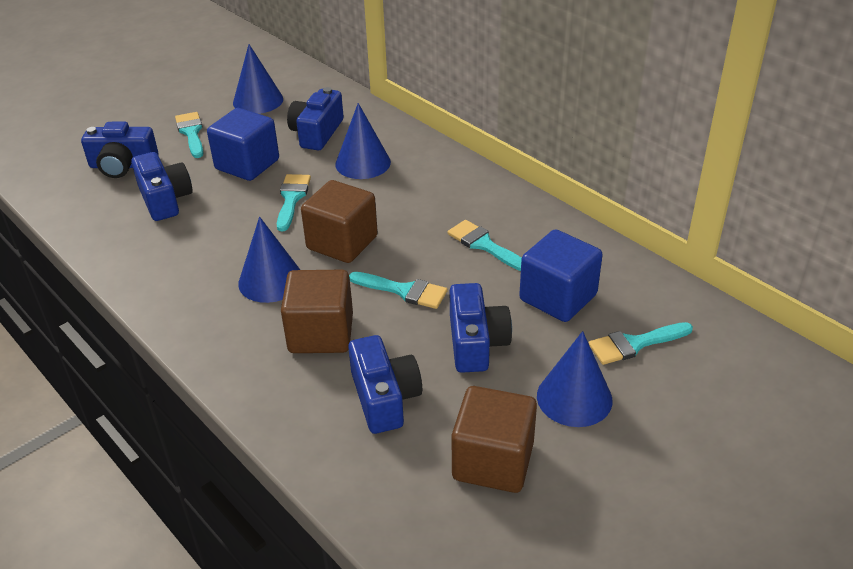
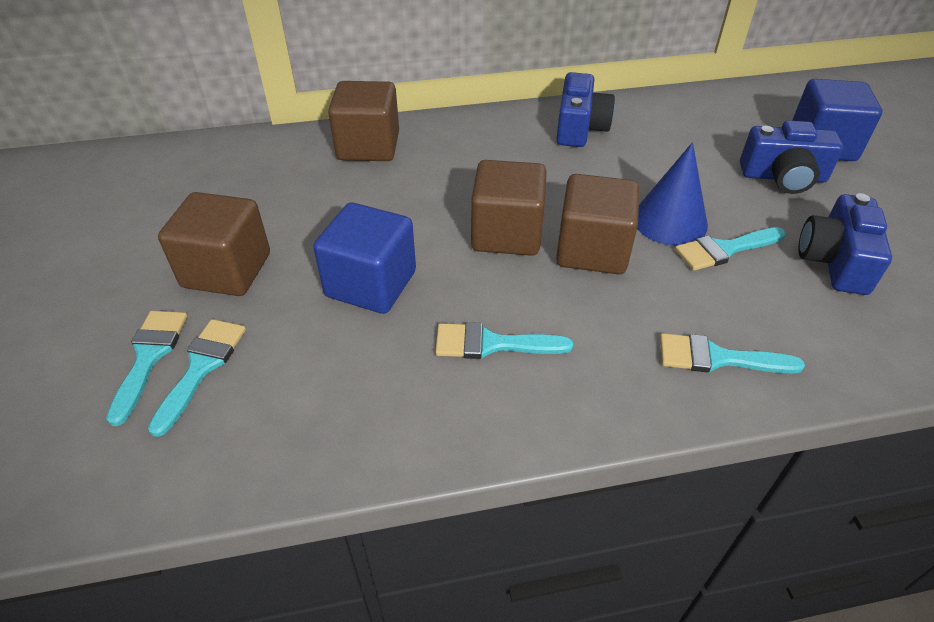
blue camera: 5 -> 3
blue cone: 4 -> 1
brown cube: 3 -> 4

